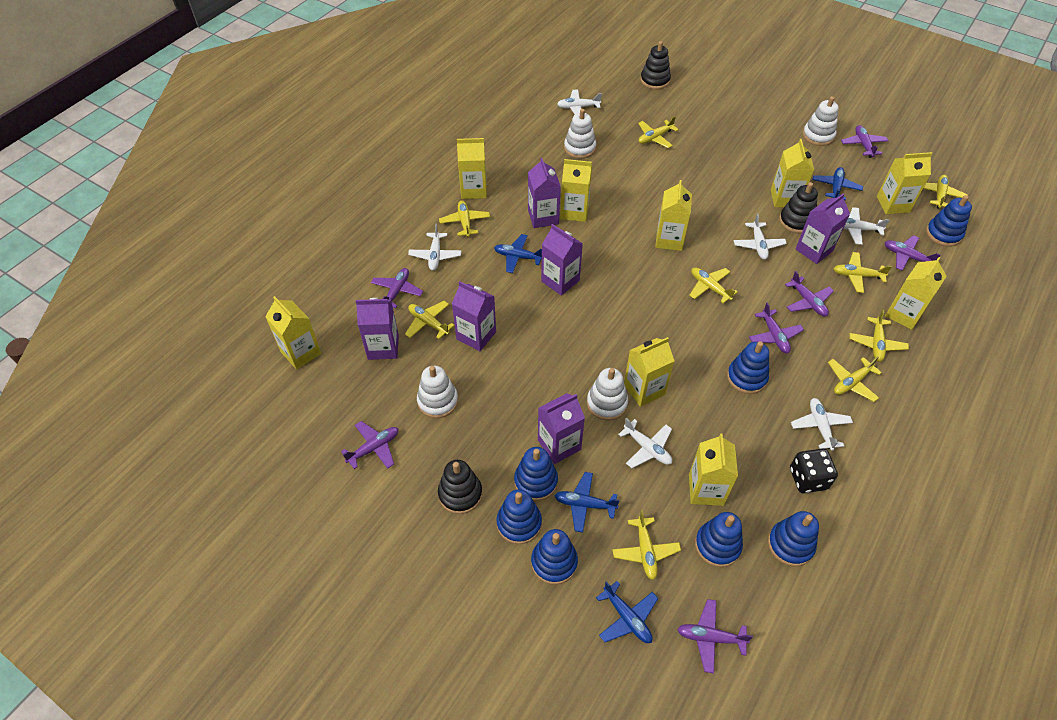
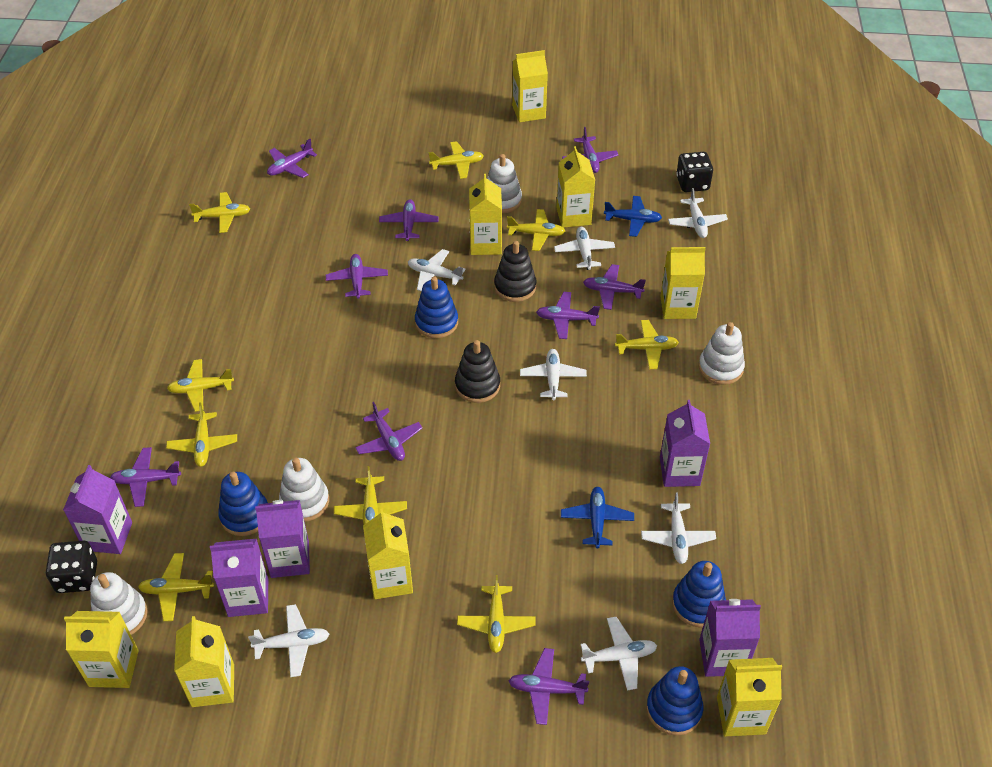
black dice: 1 -> 2
black stacking toy: 3 -> 2
blue plane: 4 -> 2
blue stacking toy: 7 -> 4
purple carton: 6 -> 5
purple plane: 7 -> 9
white plane: 6 -> 7
yellow carton: 9 -> 8

